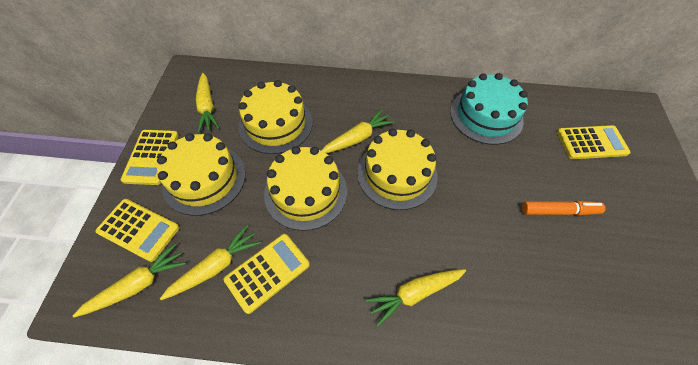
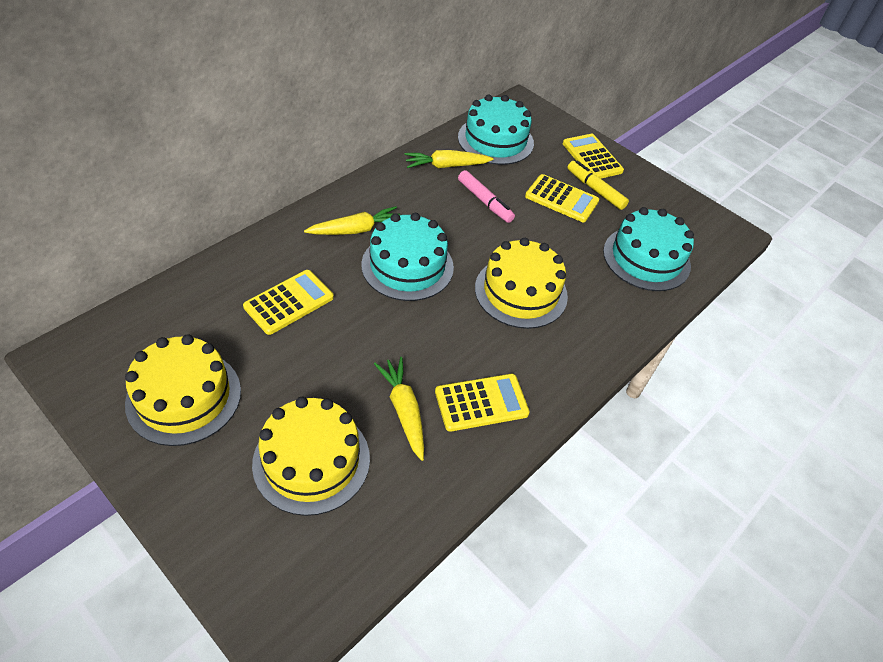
orange marker: 1 -> 0
pink marker: 0 -> 1
turquoise cake: 1 -> 3
yellow cake: 4 -> 3
yellow carrot: 5 -> 3
yellow marker: 0 -> 1

